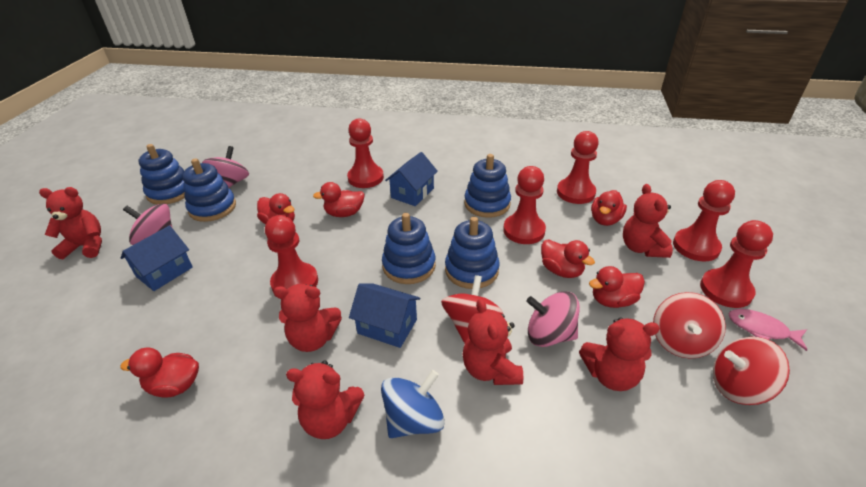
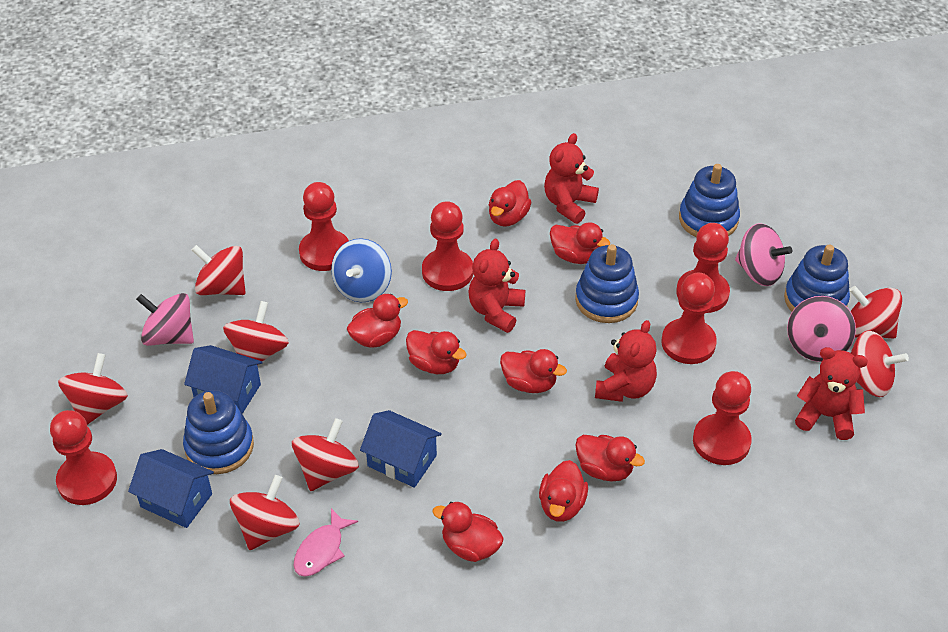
blue stacking toy: 5 -> 4
red duck: 6 -> 8
red spinning top: 3 -> 7
red teddy bear: 6 -> 4

